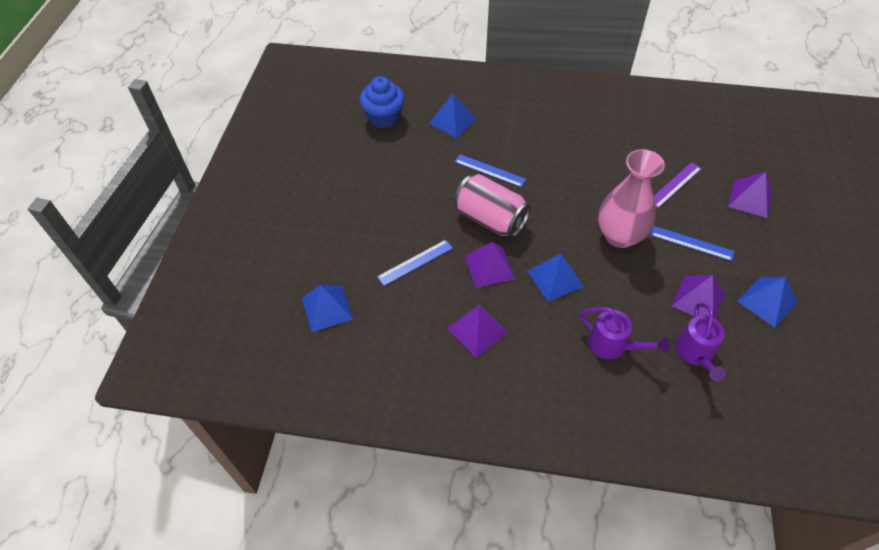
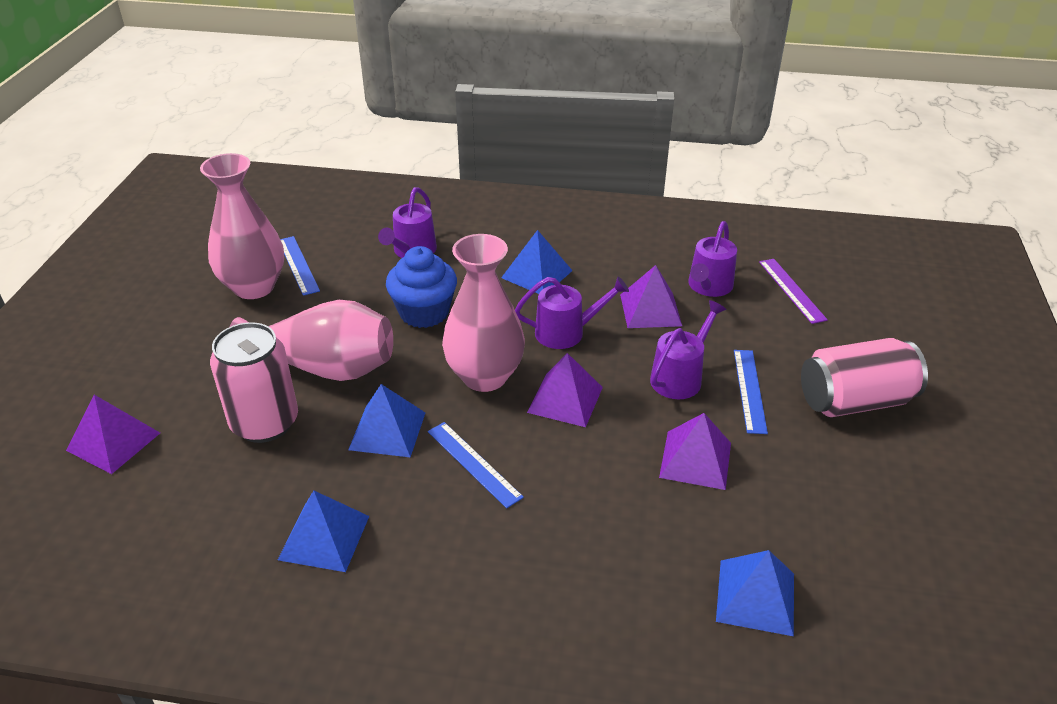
pink can: 1 -> 2
pink vase: 1 -> 3
purple watering can: 2 -> 4

